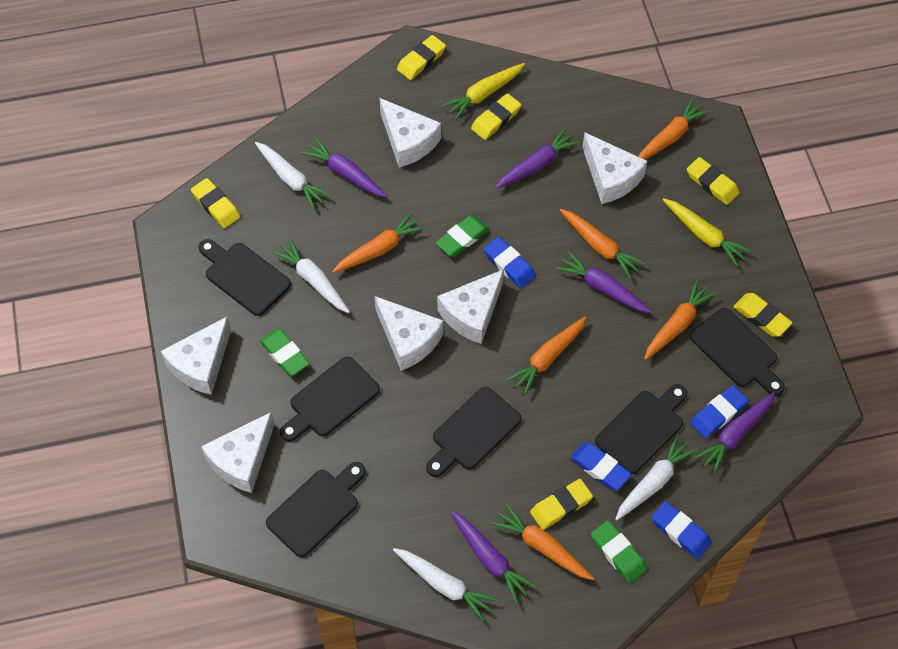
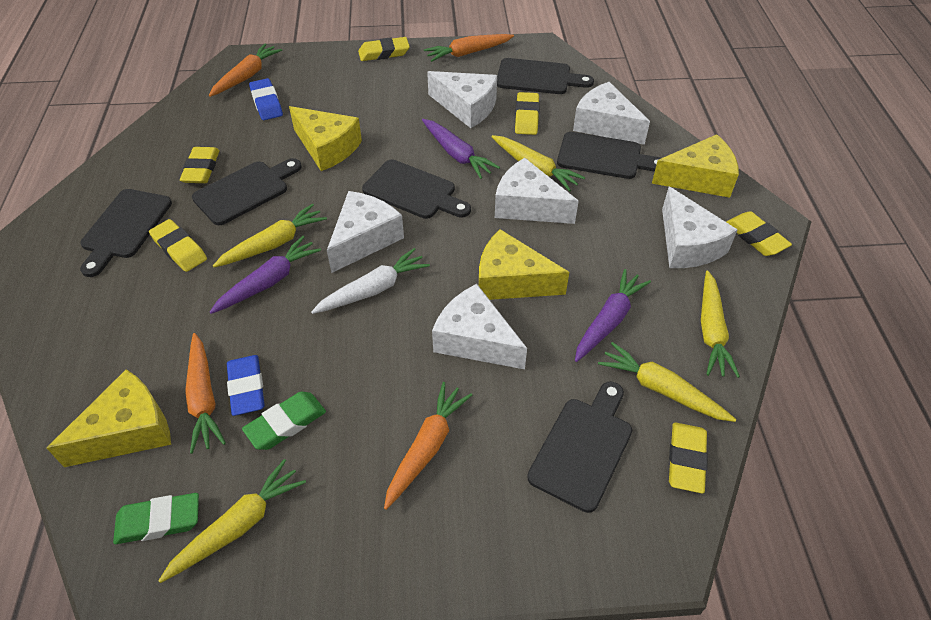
blue eraser: 4 -> 2
green eraser: 3 -> 2
orange carrot: 6 -> 4
purple carrot: 5 -> 3
white carrot: 4 -> 1
yellow carrot: 2 -> 5
yellow cheese: 0 -> 4

